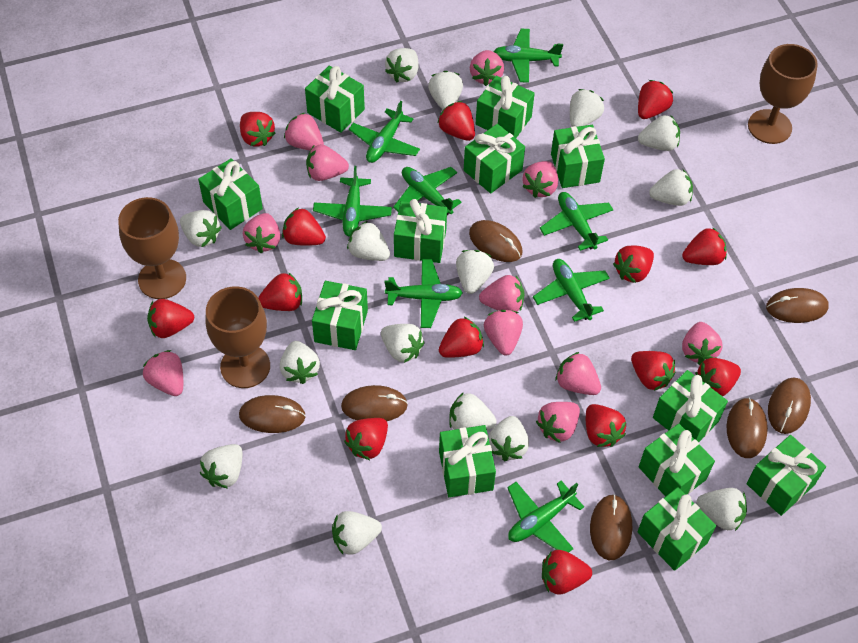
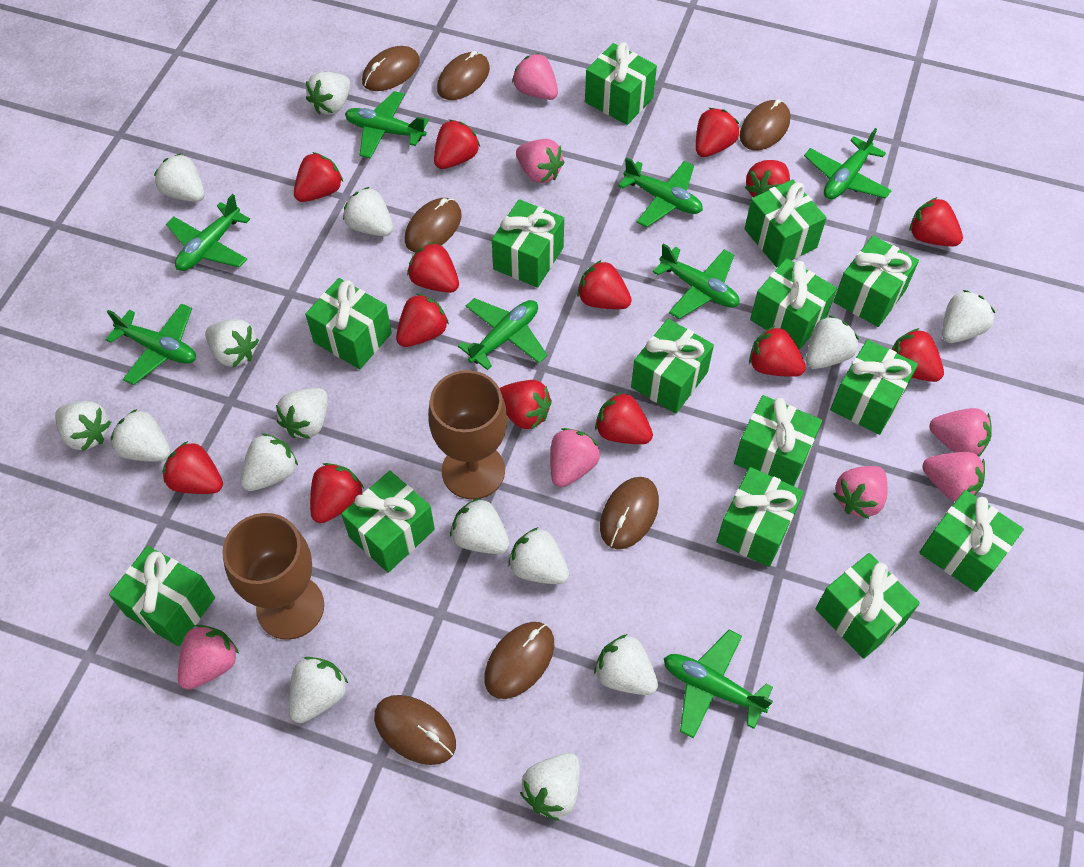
brown goblet: 3 -> 2
green gift: 12 -> 14
pink strawberry: 11 -> 7

